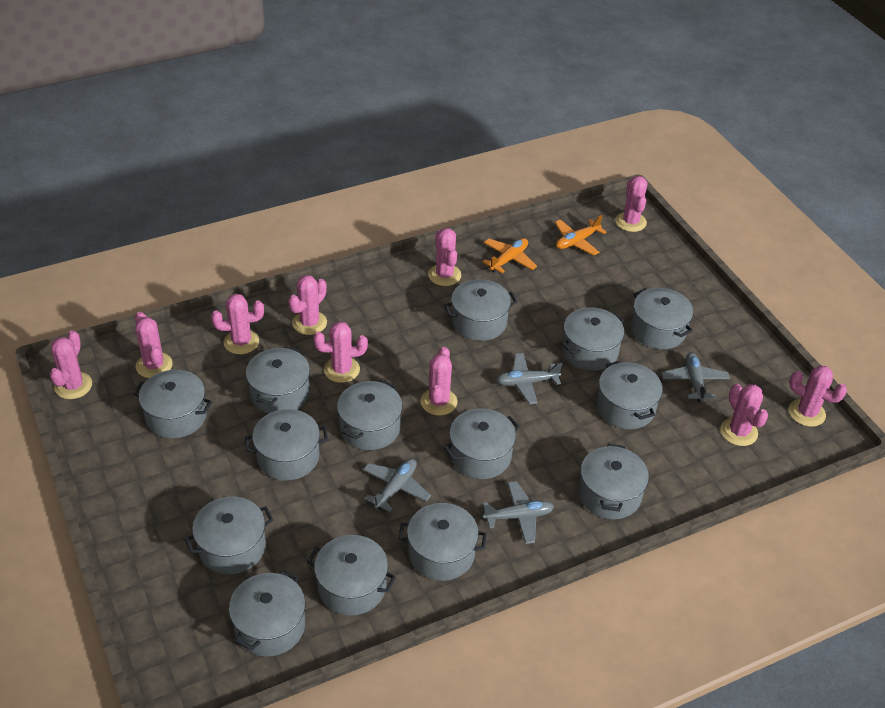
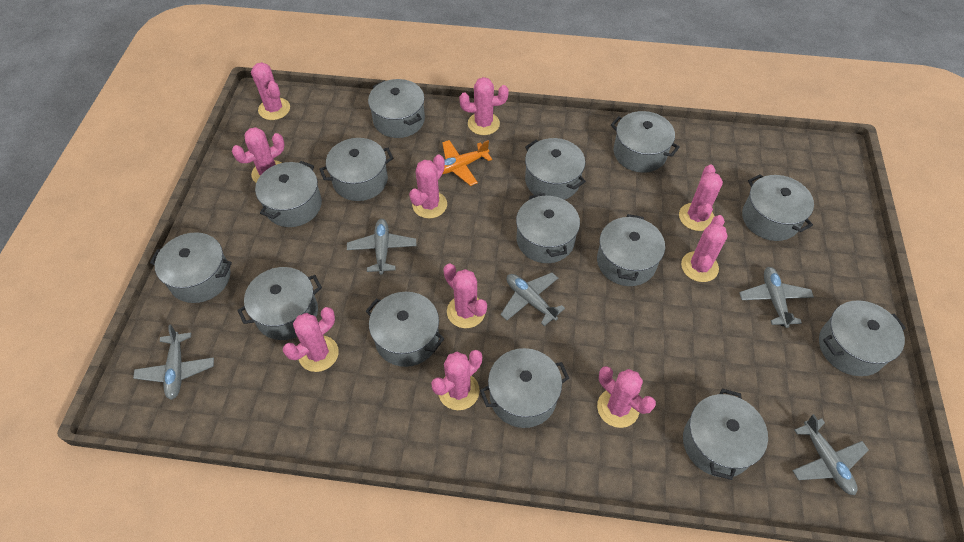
grey plane: 4 -> 5
orange plane: 2 -> 1

